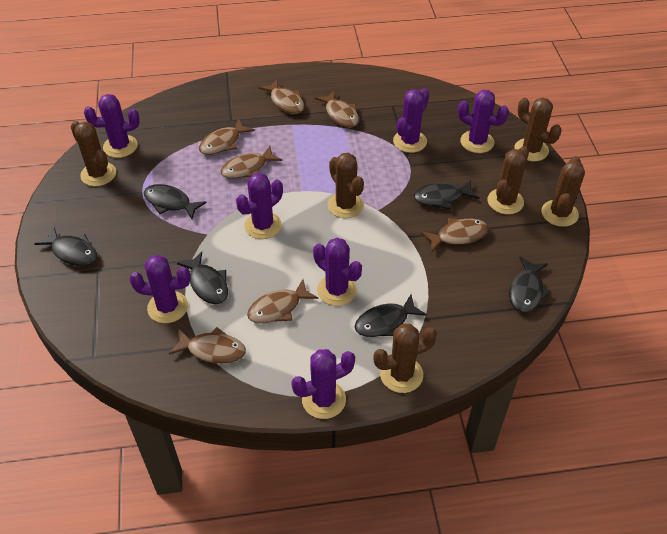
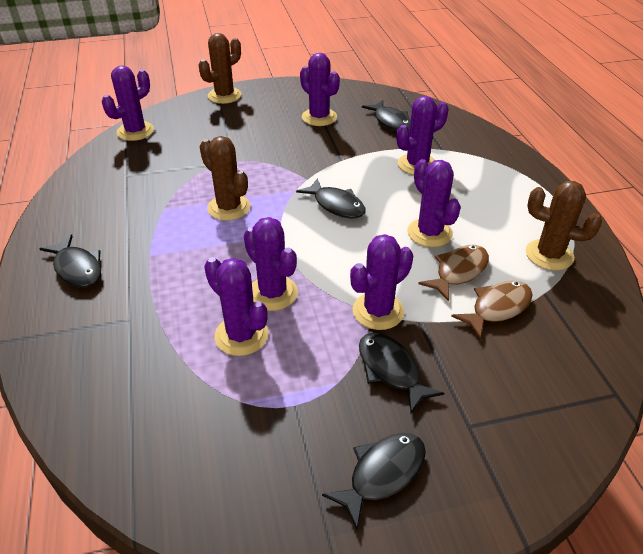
black fish: 6 -> 5
brown cactus: 6 -> 3
brown fish: 7 -> 2

